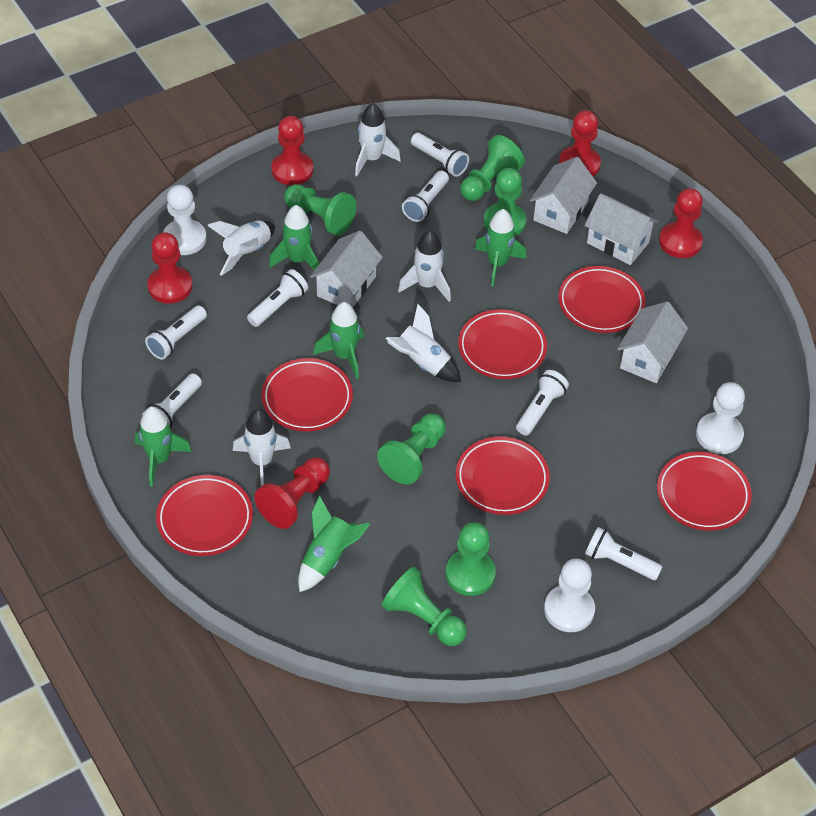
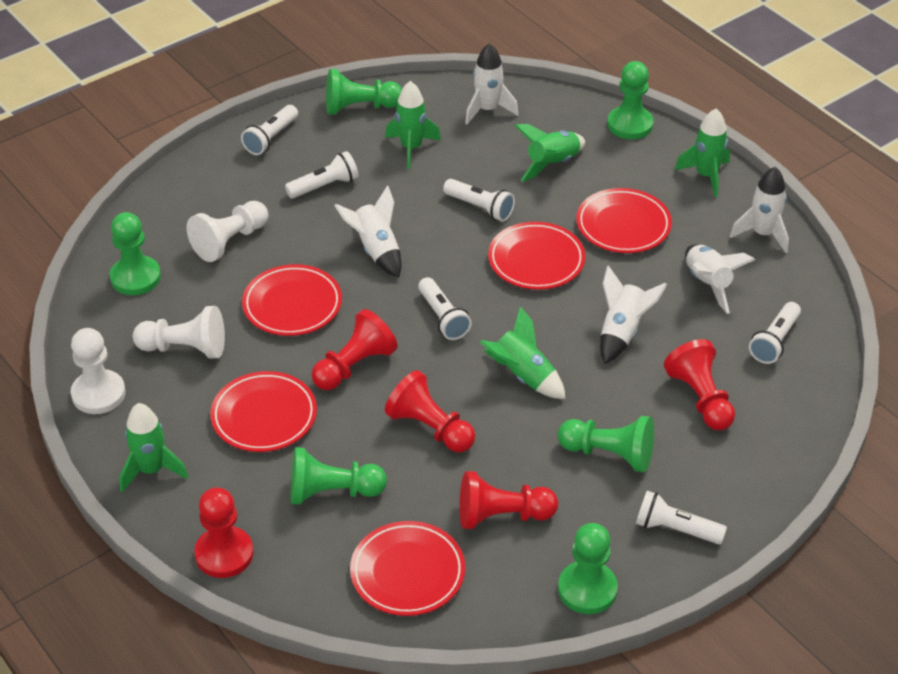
red plate: 6 -> 5
white flashlight: 7 -> 6
white house: 4 -> 0

